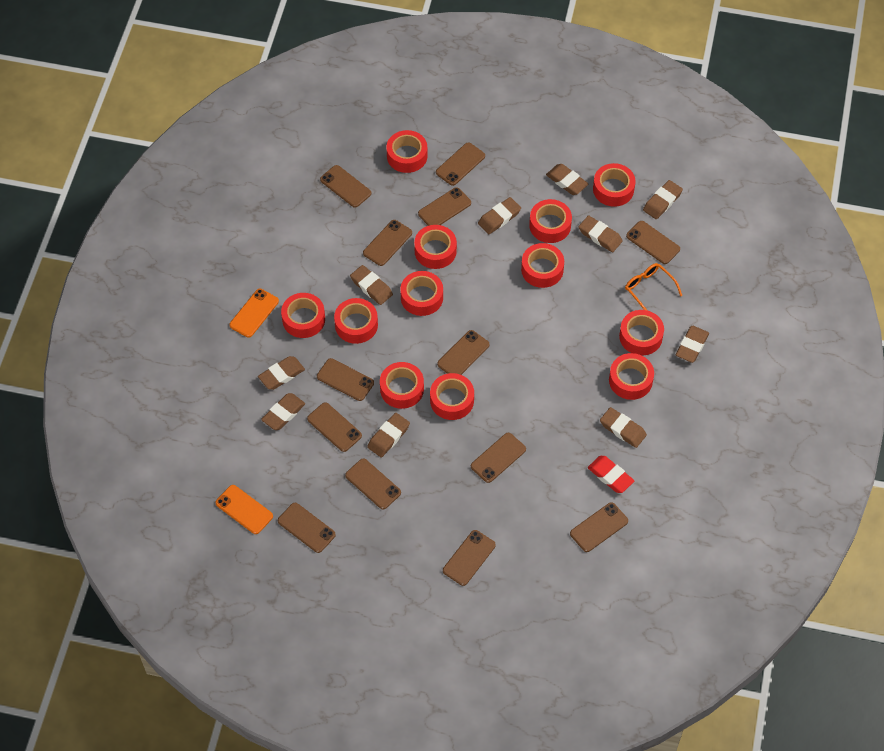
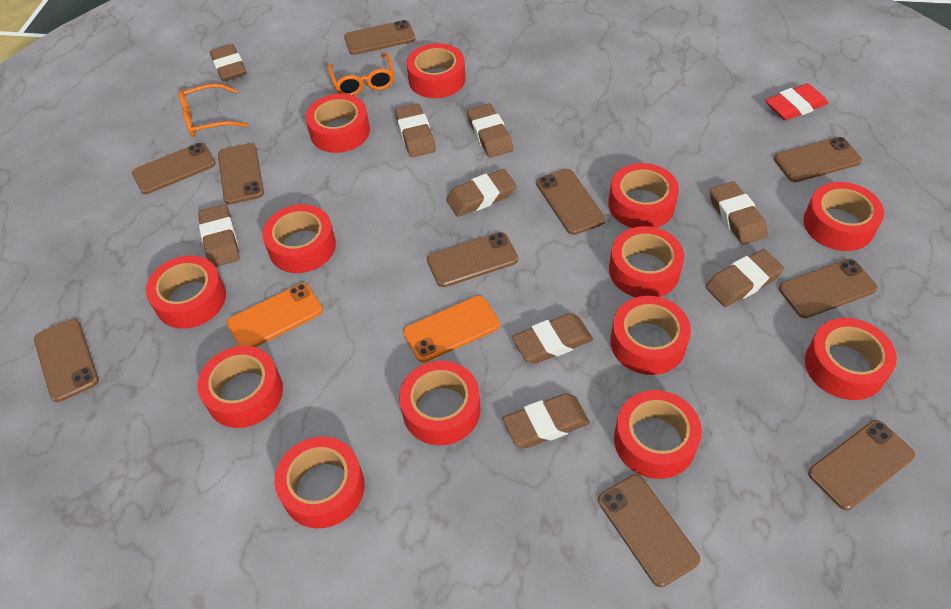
brown eraser: 10 -> 9
brown phone: 13 -> 10
orange glasses: 1 -> 2
red tape: 12 -> 13

